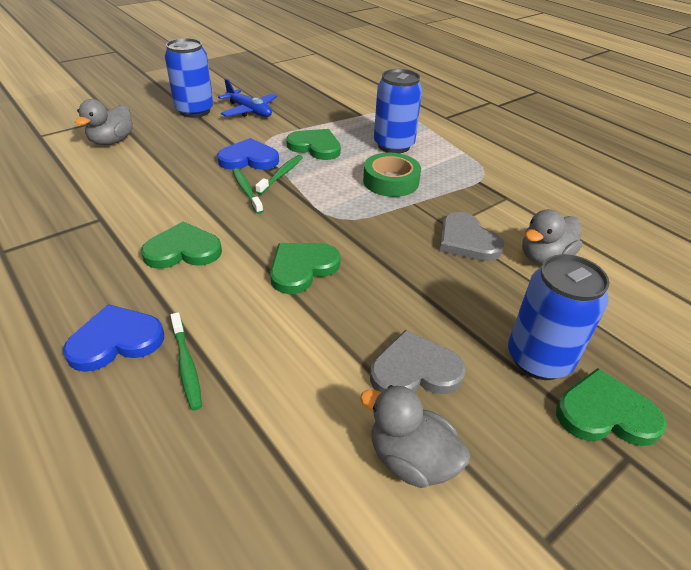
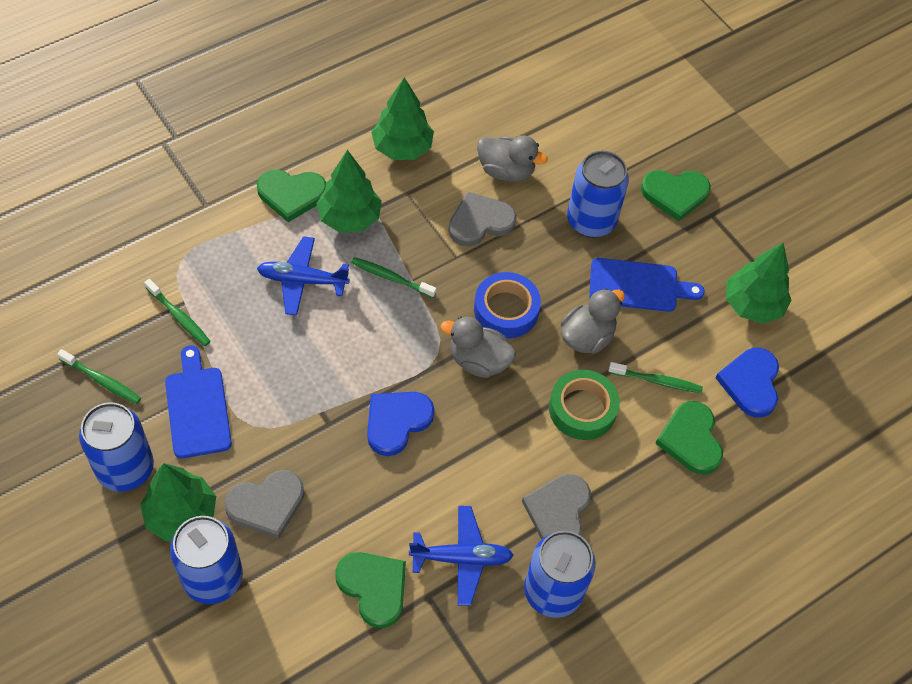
blue can: 3 -> 4
blue cutting board: 0 -> 2
blue plane: 1 -> 2
blue tape: 0 -> 1
green toothbrush: 3 -> 4
green tree: 0 -> 4
grey heart: 2 -> 3

